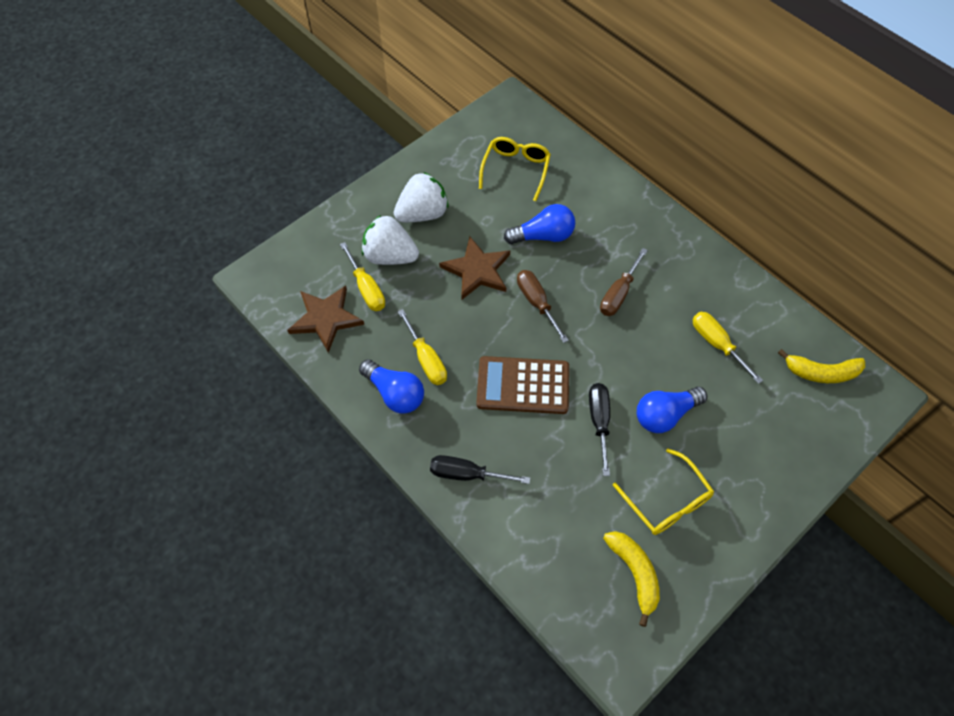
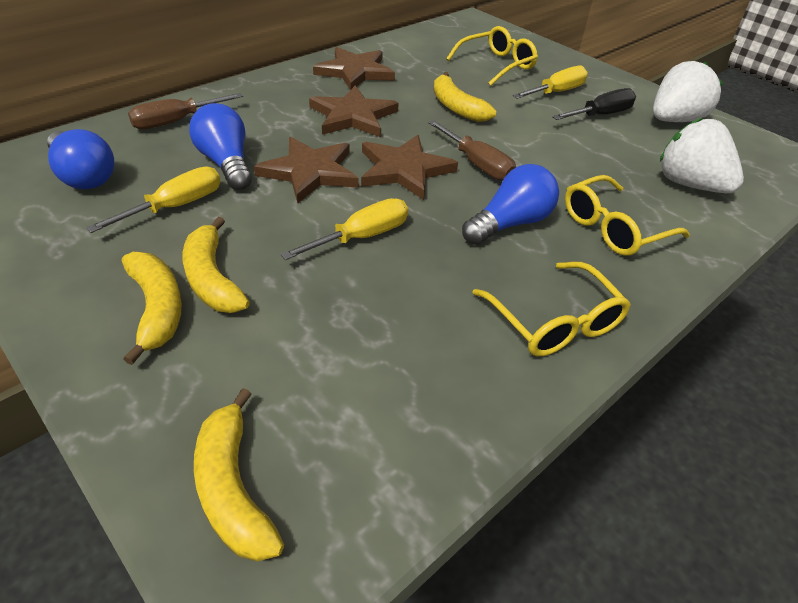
black screwdriver: 2 -> 1
brown calculator: 1 -> 0
brown star: 2 -> 4
yellow banana: 2 -> 4
yellow glasses: 2 -> 3

